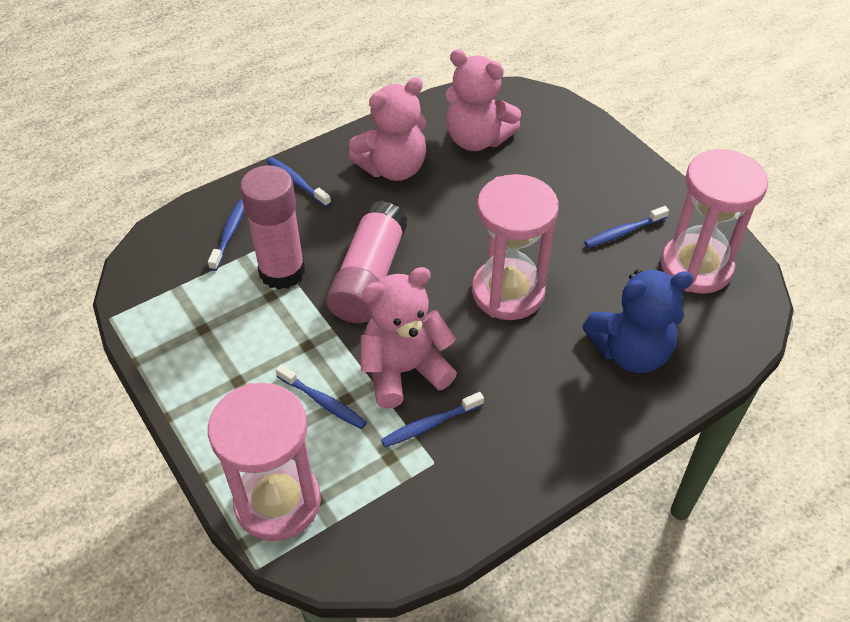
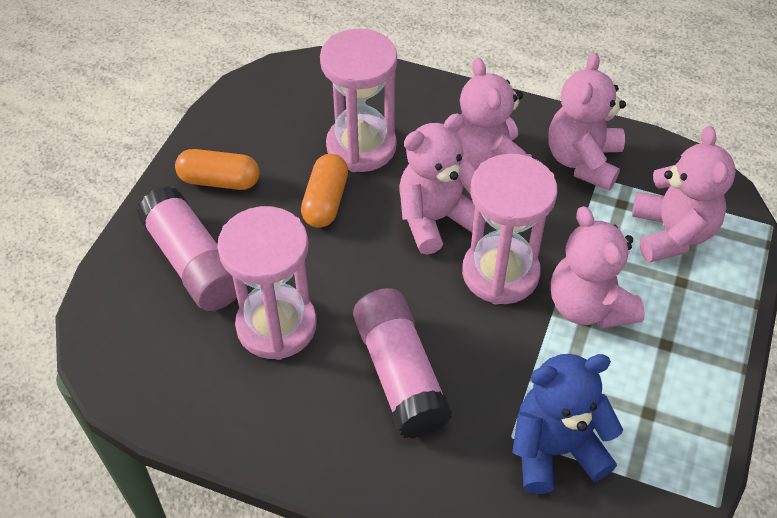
blue toothbrush: 5 -> 0
orange capsule: 0 -> 2
pink teddy bear: 3 -> 5

